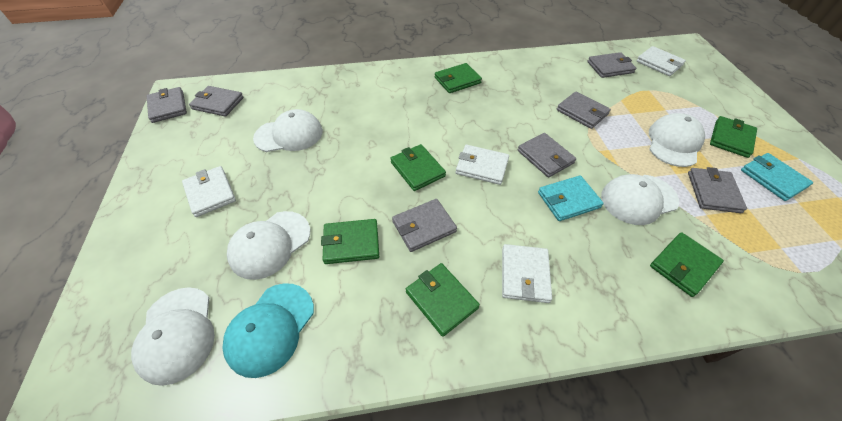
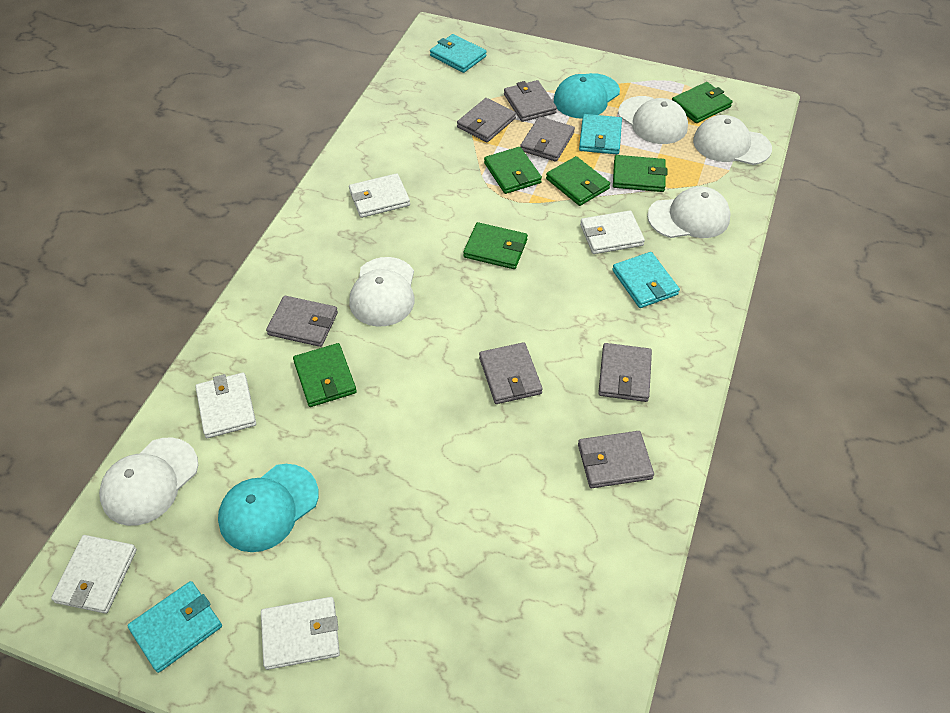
turquoise cap: 1 -> 2
turquoise wallet: 2 -> 4
white wallet: 4 -> 5

